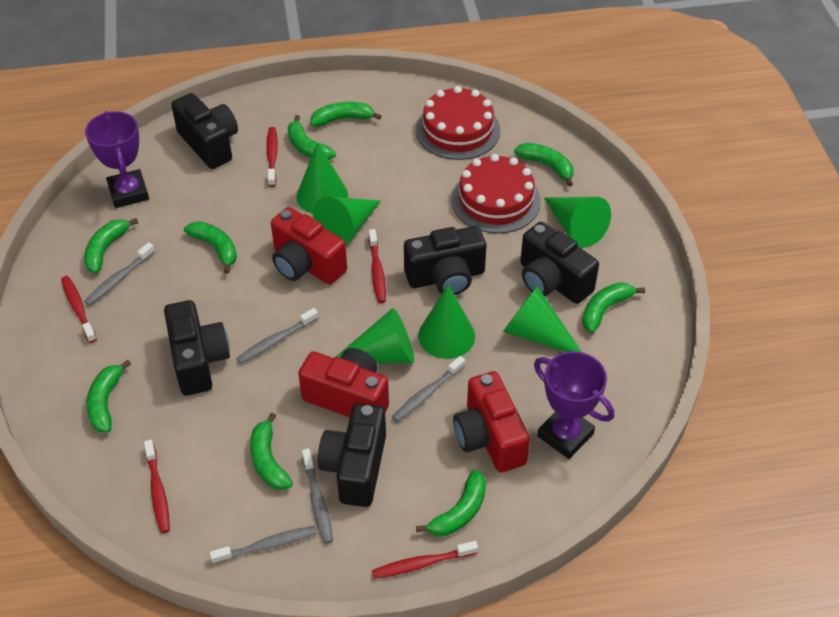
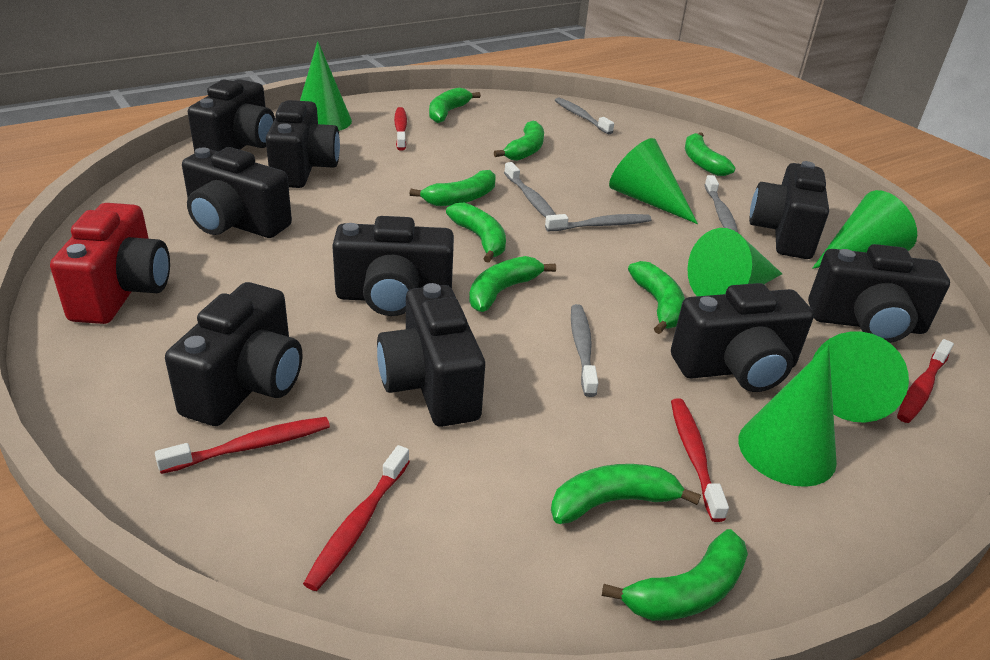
black camera: 5 -> 9
purple trophy: 2 -> 0
red cake: 2 -> 0
red camera: 3 -> 1

